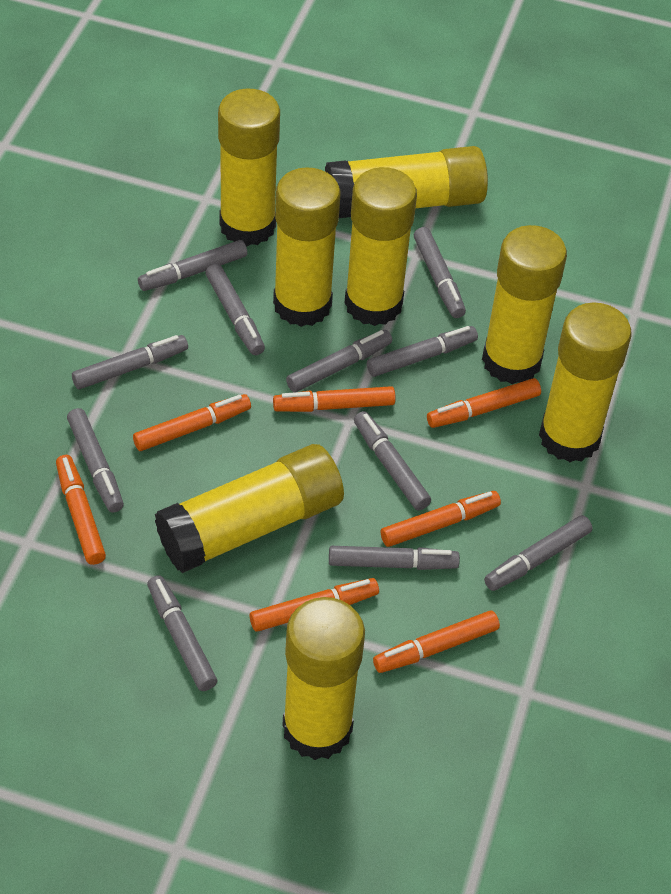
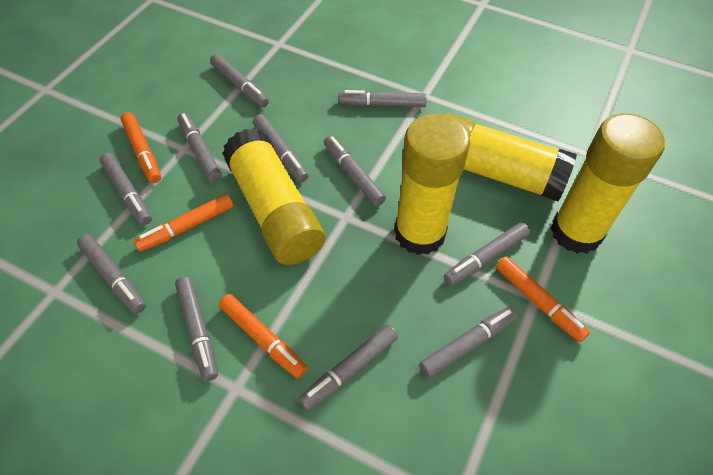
orange marker: 7 -> 4
yellow glue stick: 8 -> 4

